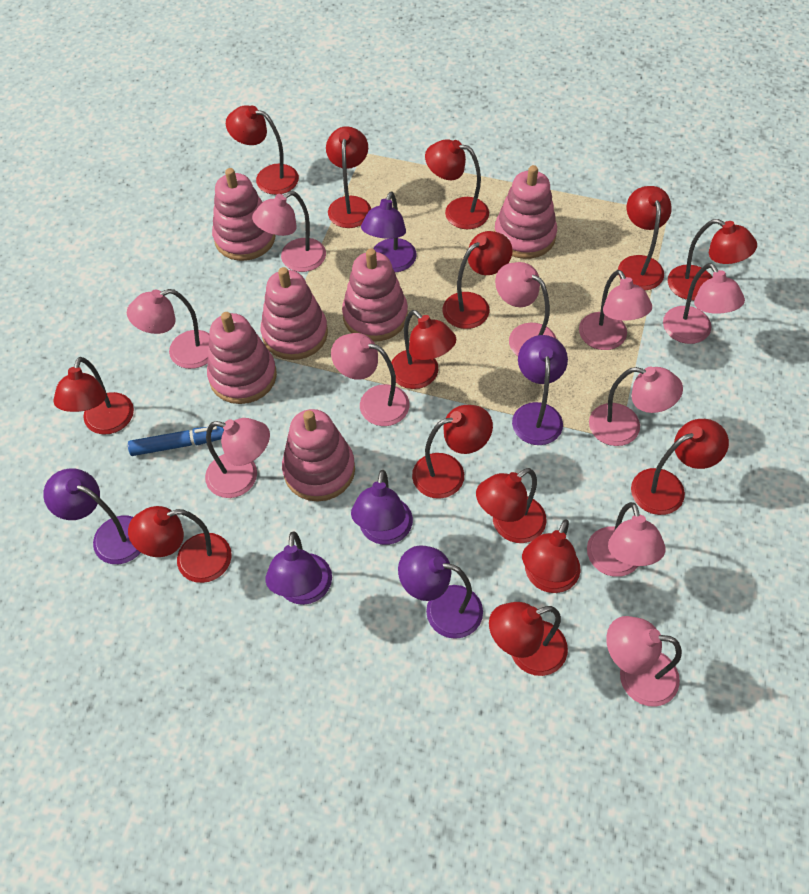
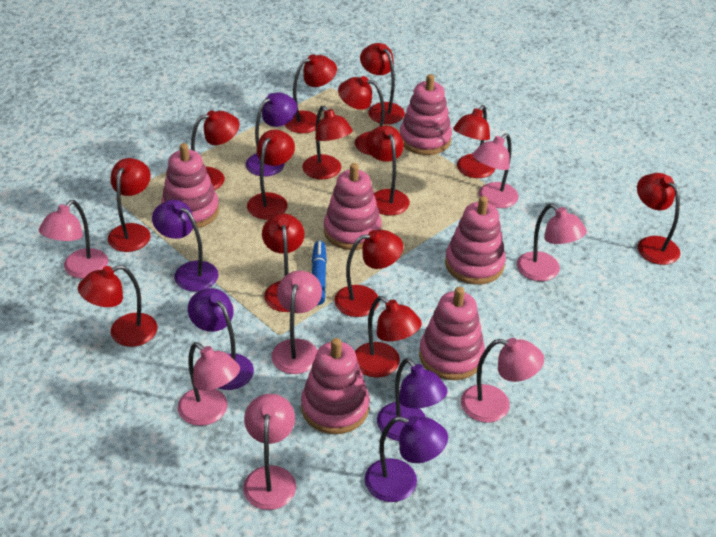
pink lamp: 10 -> 7
purple lamp: 6 -> 5

